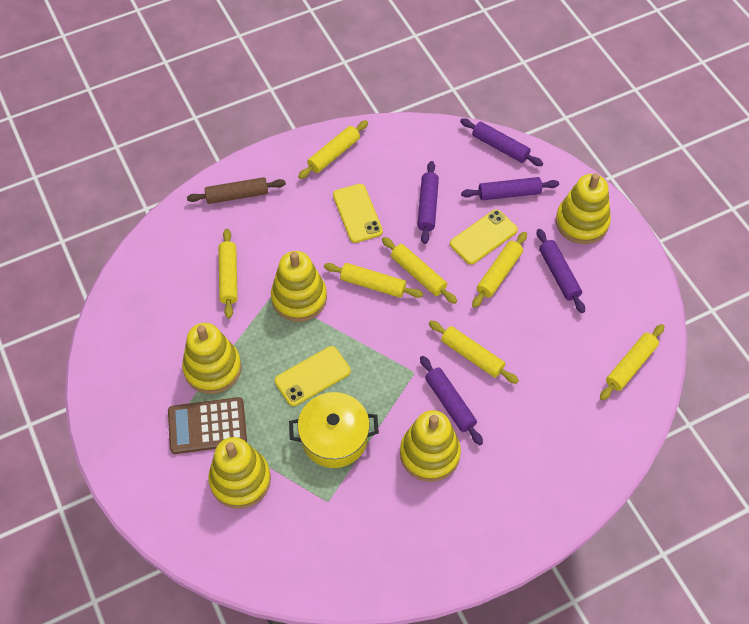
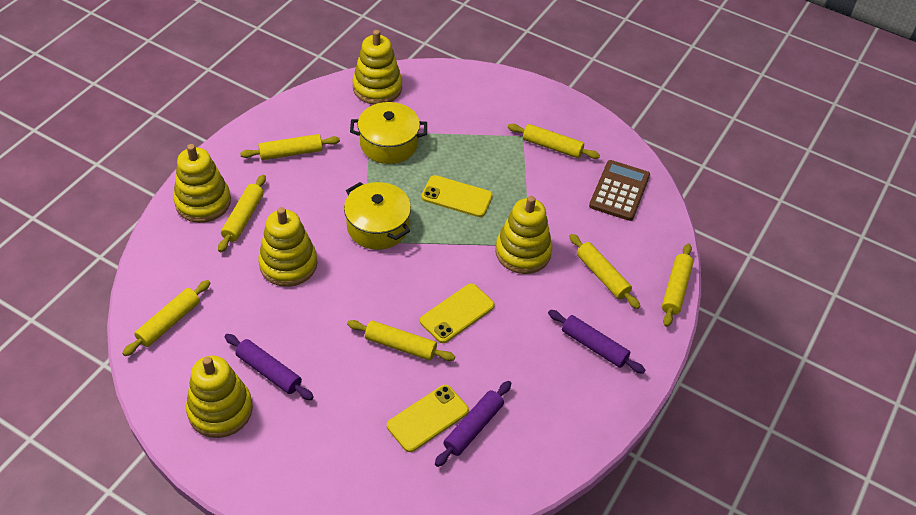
brown rolling pin: 1 -> 0
purple rolling pin: 5 -> 3
yellow pot: 1 -> 2

